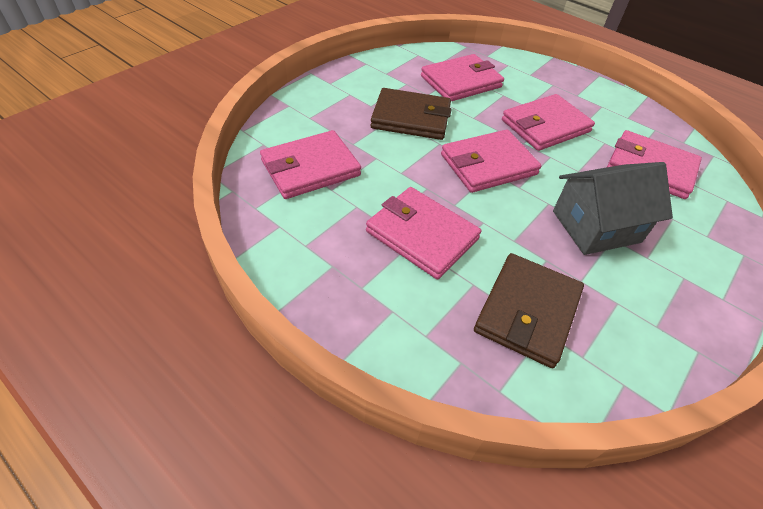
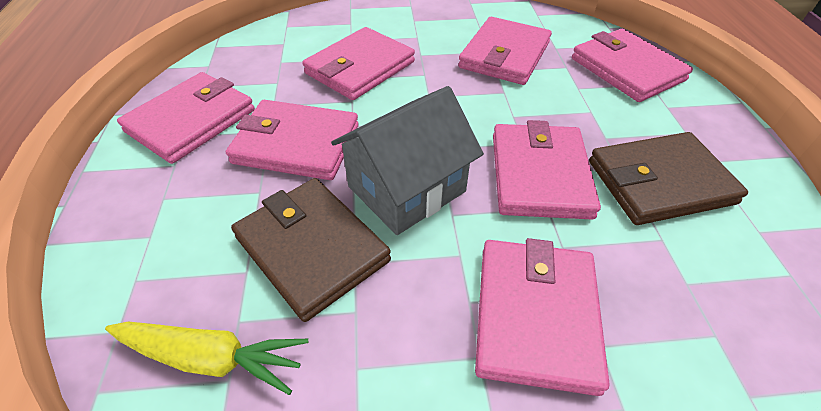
pink wallet: 6 -> 7
yellow carrot: 0 -> 1

